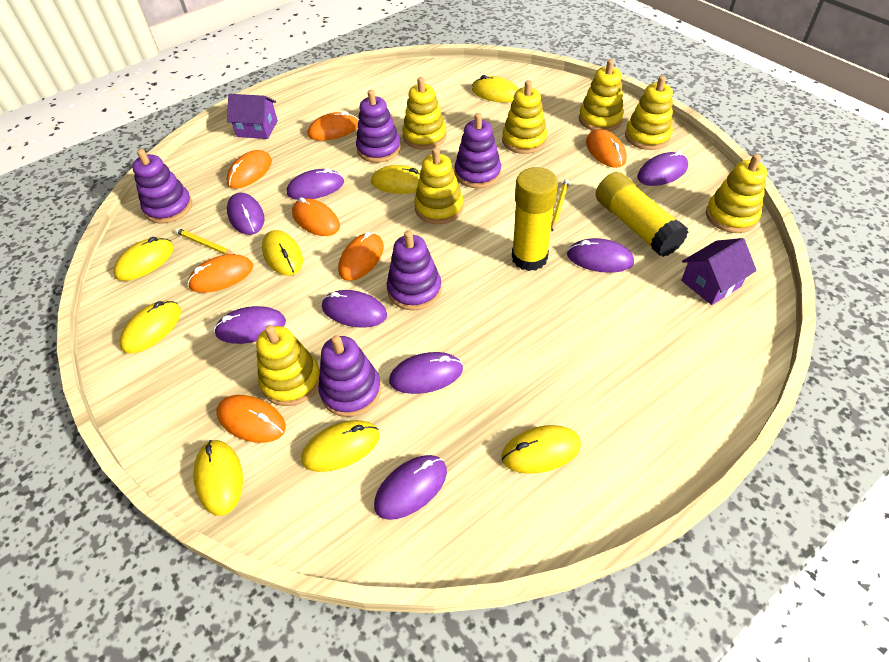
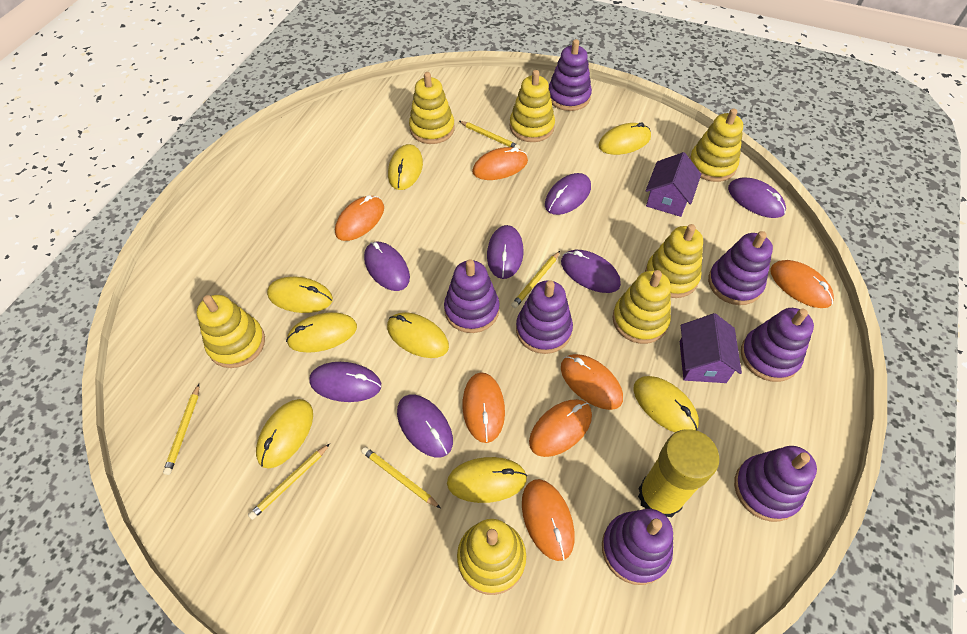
purple mouse: 8 -> 7
purple stacking toy: 5 -> 7
yellow glue stick: 2 -> 1
yellow pencil: 2 -> 5

